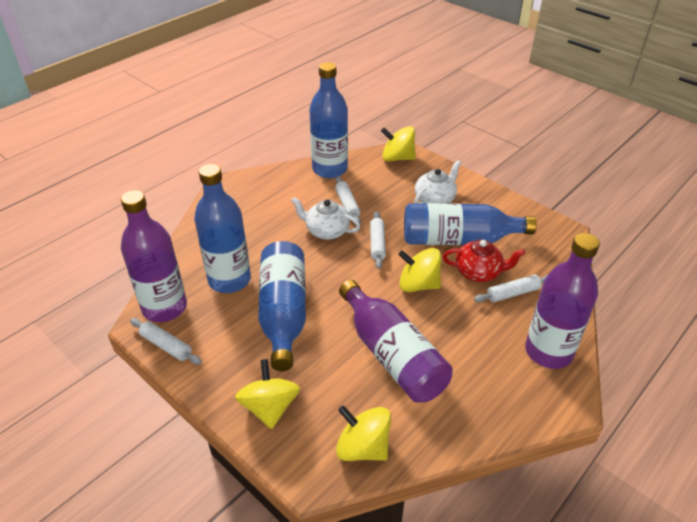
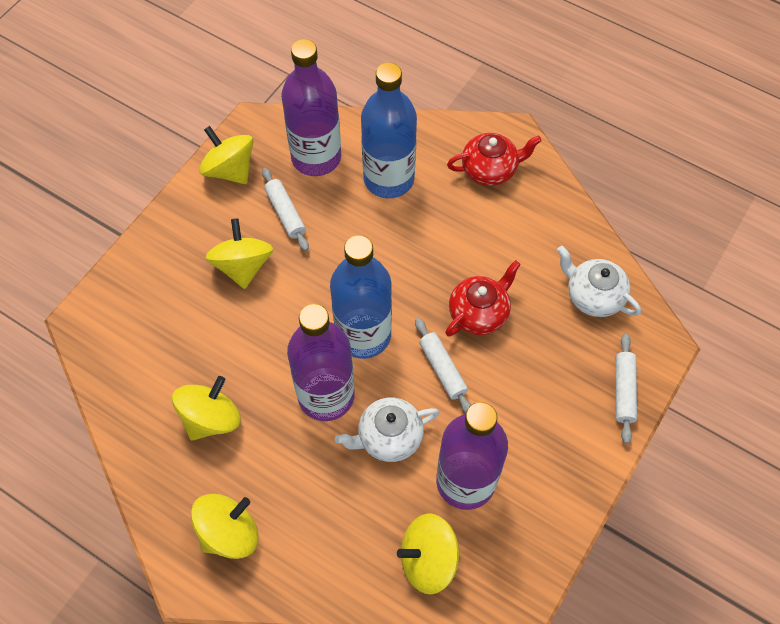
blue bottle: 4 -> 2
red teapot: 1 -> 2
white rolling pin: 4 -> 3
yellow spinning top: 4 -> 5

